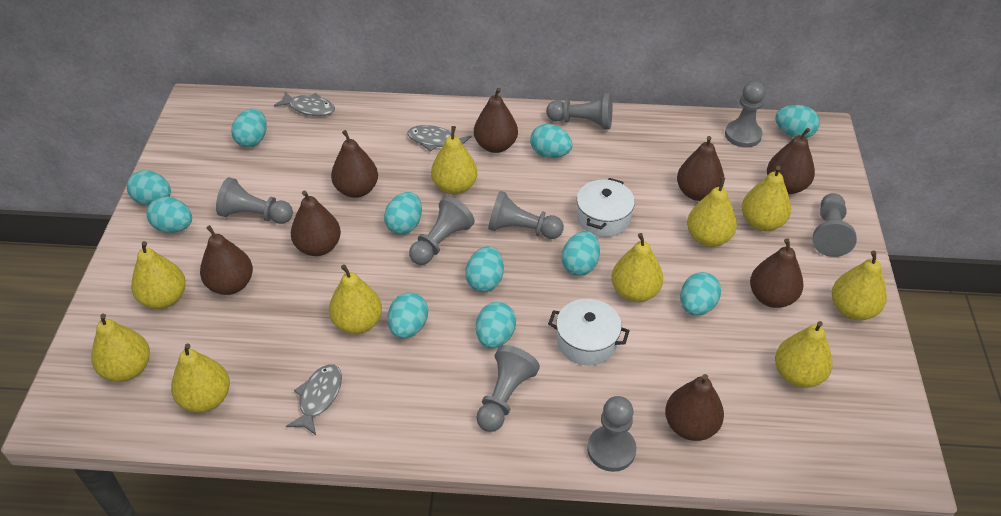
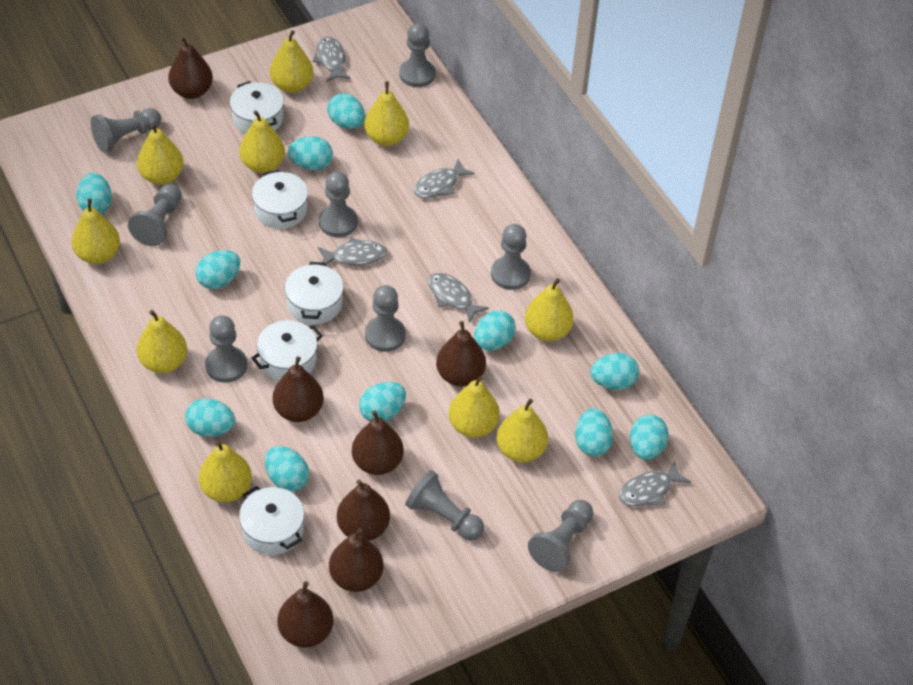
brown pear: 8 -> 7
grey fish: 3 -> 5
grey pawn: 8 -> 9
white pot: 2 -> 5

